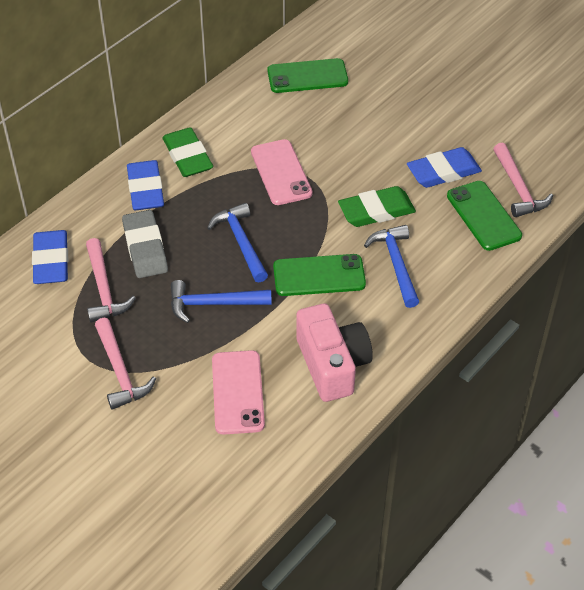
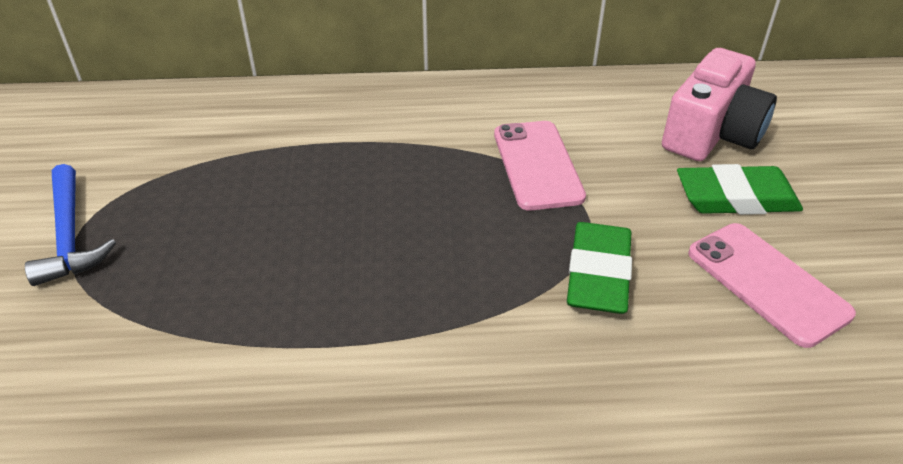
blue eraser: 3 -> 0
blue hammer: 3 -> 1
green phone: 3 -> 0
grey eraser: 1 -> 0
pink hammer: 3 -> 0

